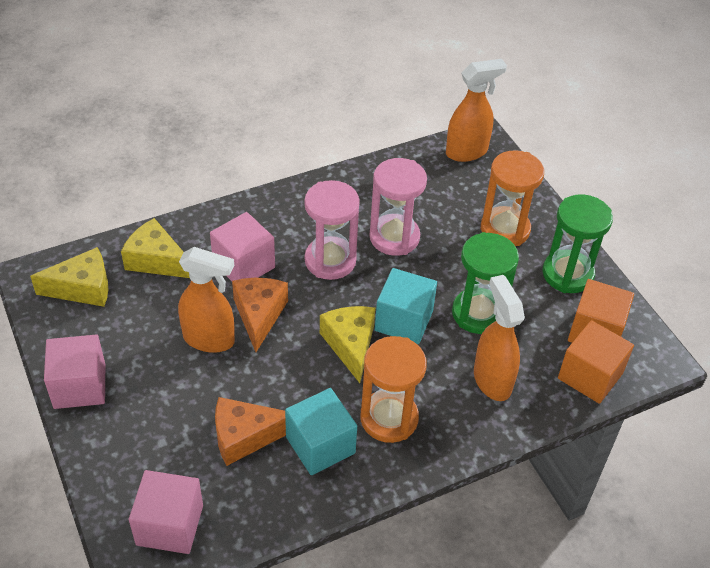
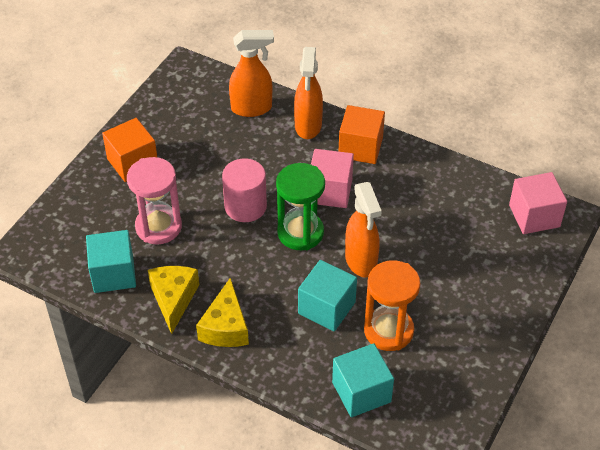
green hourglass: 2 -> 1
orange cheese: 2 -> 0
orange hourglass: 2 -> 1
pink cube: 3 -> 2
pink cylinder: 0 -> 1
pink hourglass: 2 -> 1
turquoise cube: 2 -> 3
yellow cheese: 3 -> 2

